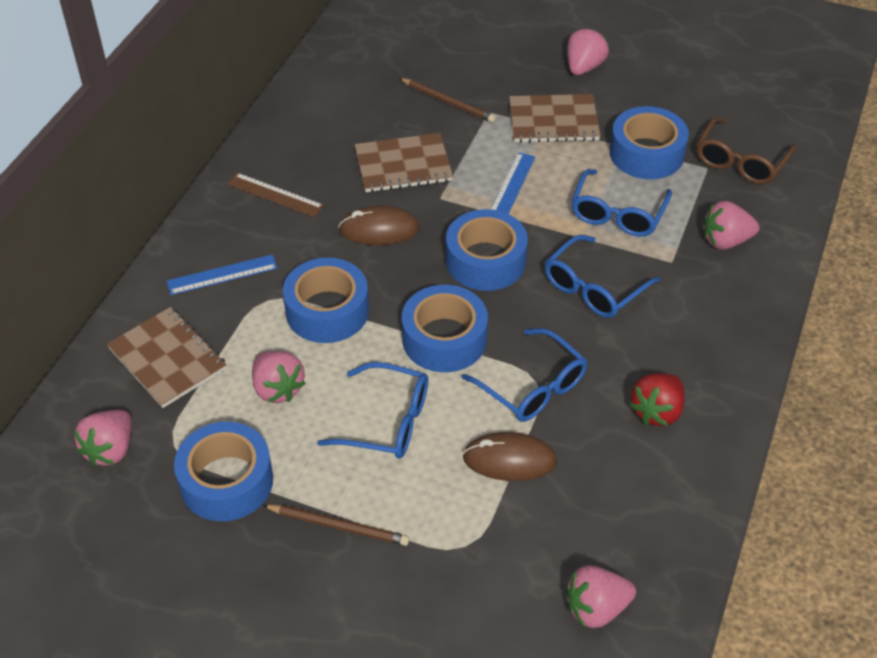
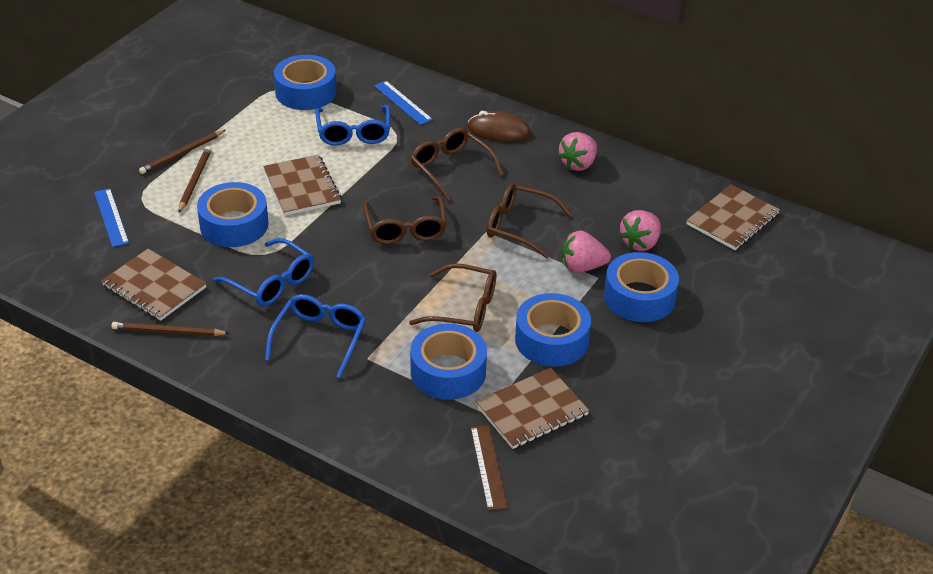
blue glasses: 4 -> 3
brown glasses: 1 -> 4
brown mouse: 2 -> 1
brown notebook: 3 -> 4
brown pencil: 2 -> 3
pink strawberry: 5 -> 3
red strawberry: 1 -> 0

